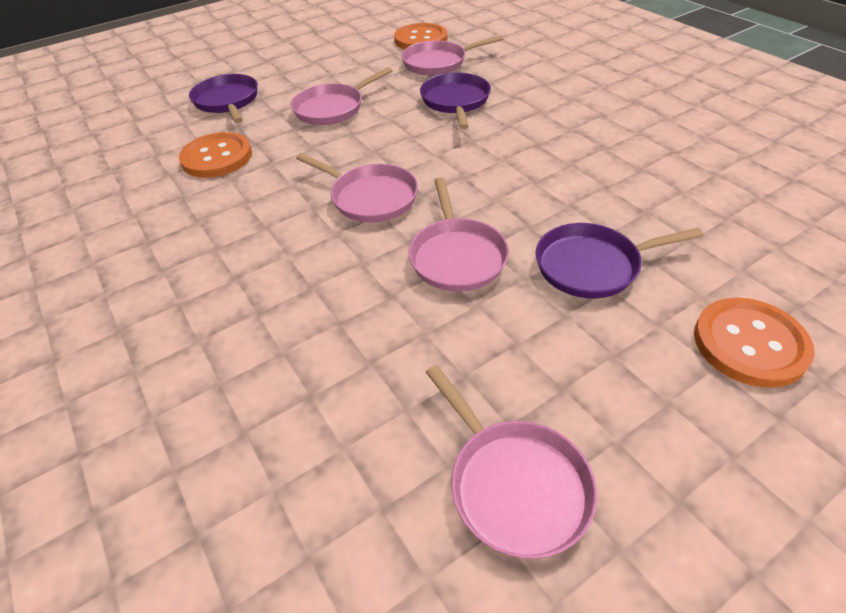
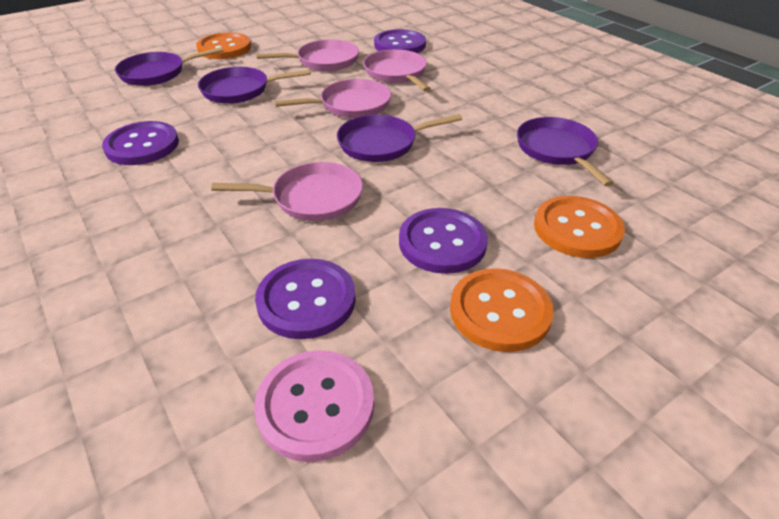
pink button: 0 -> 1
pink pan: 5 -> 4
purple button: 0 -> 4
purple pan: 3 -> 4

